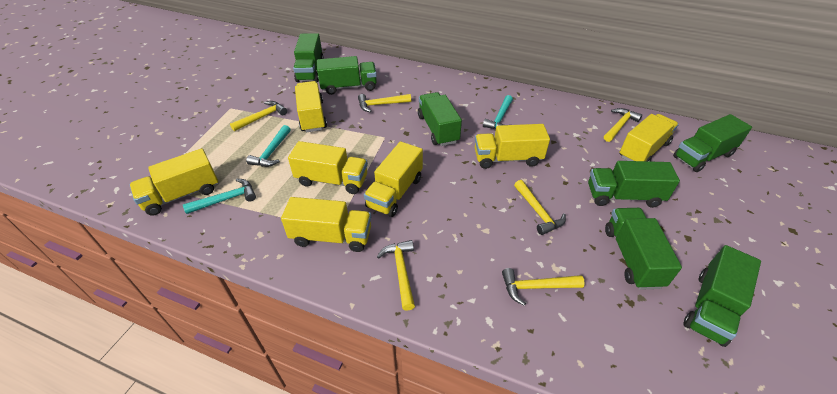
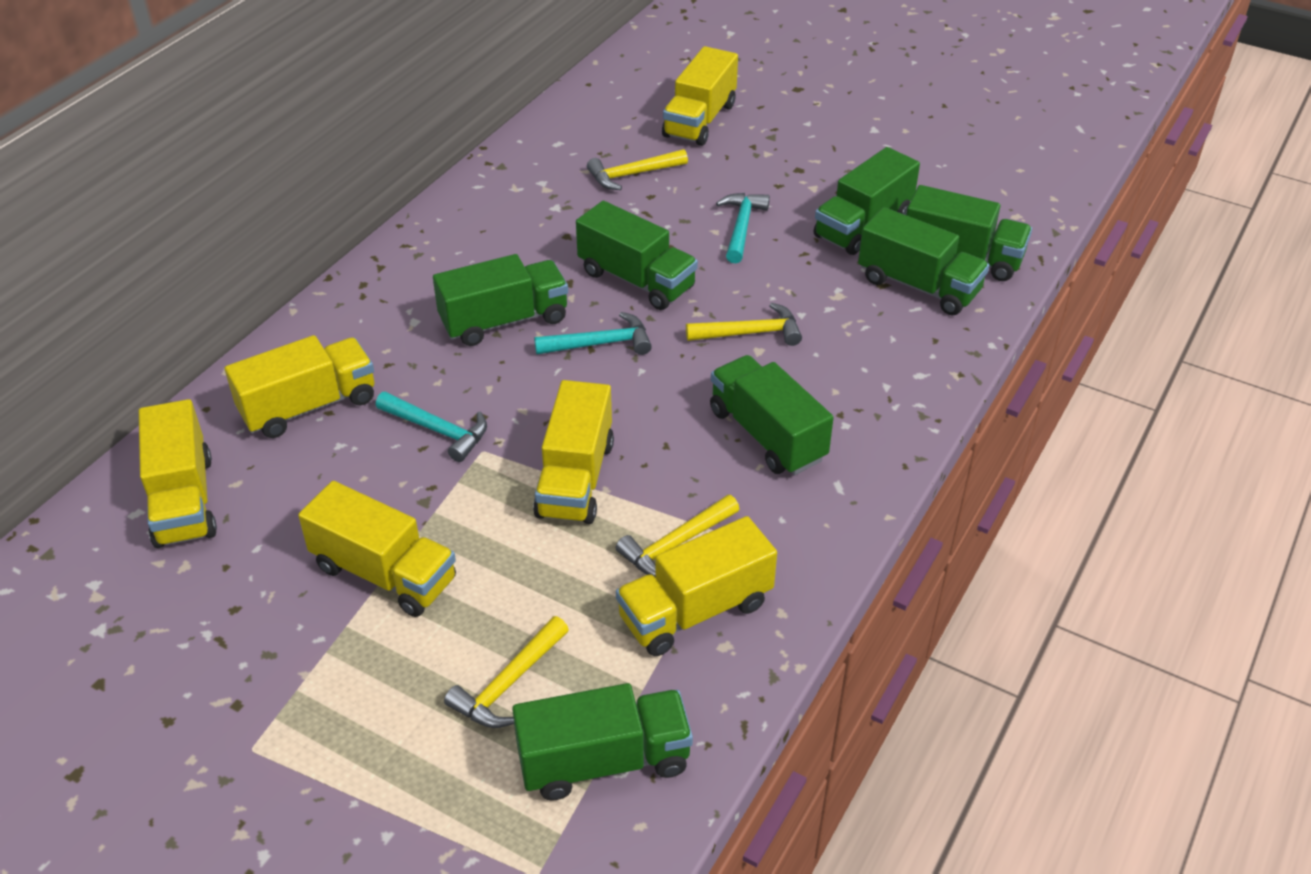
yellow hammer: 6 -> 4
yellow truck: 7 -> 6

